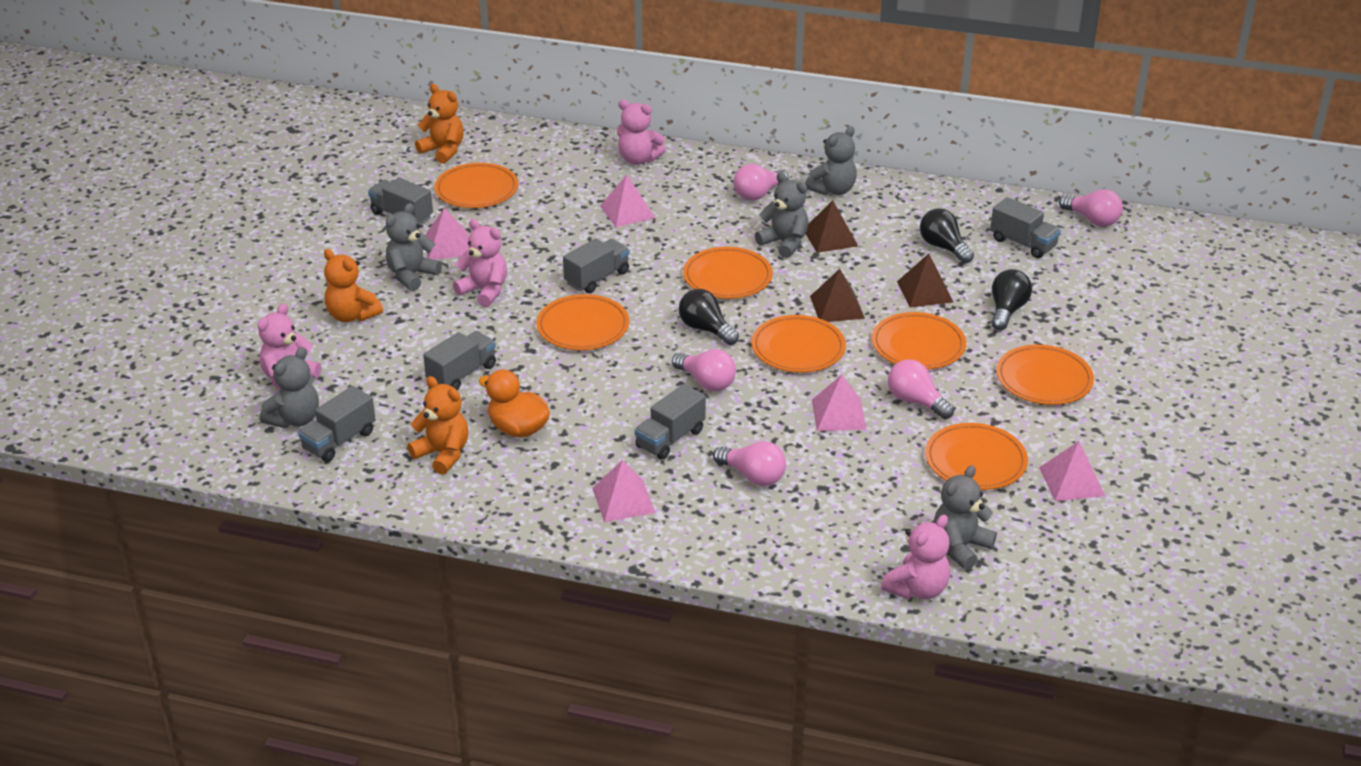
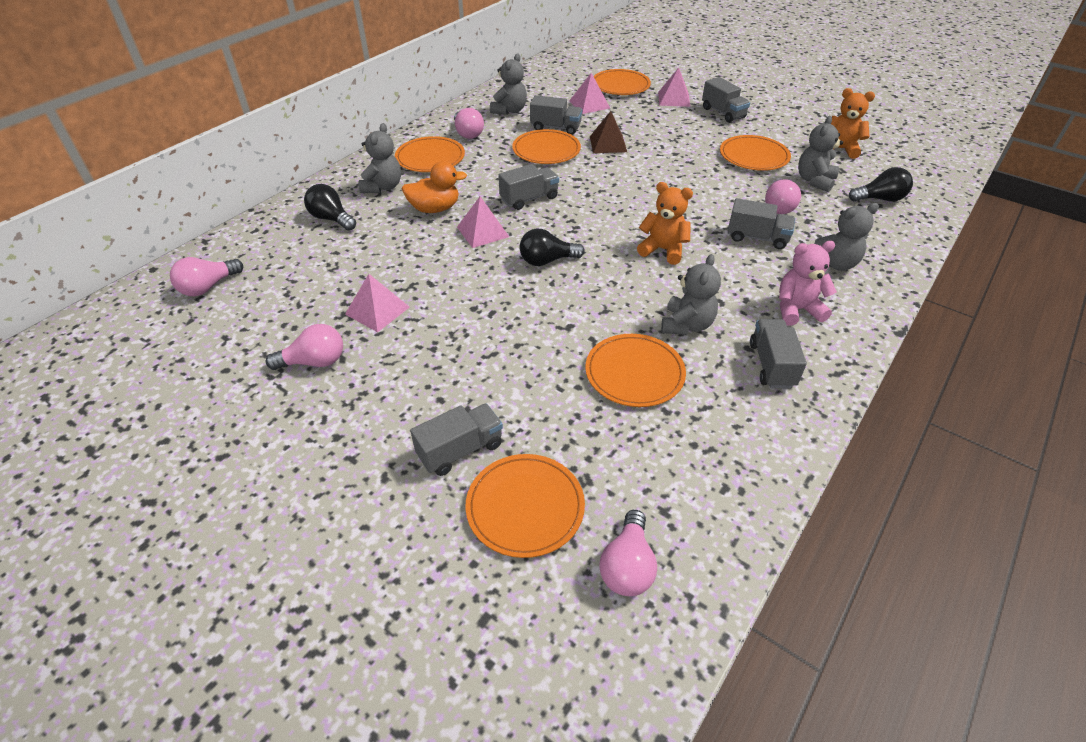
brown pyramid: 3 -> 1
orange plate: 7 -> 6
orange teddy bear: 3 -> 2
pink pyramid: 5 -> 4
pink teddy bear: 4 -> 1

